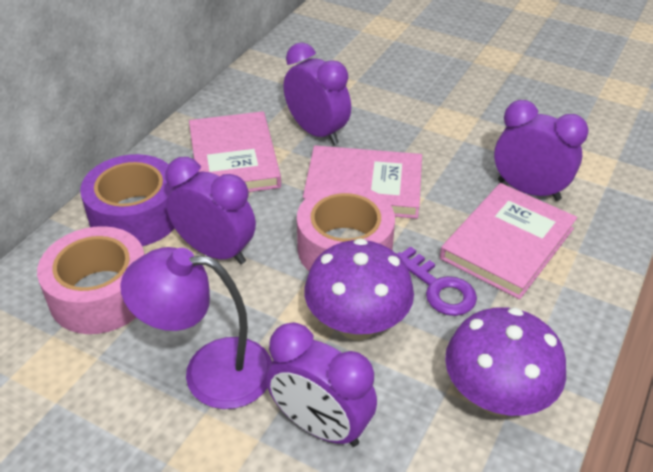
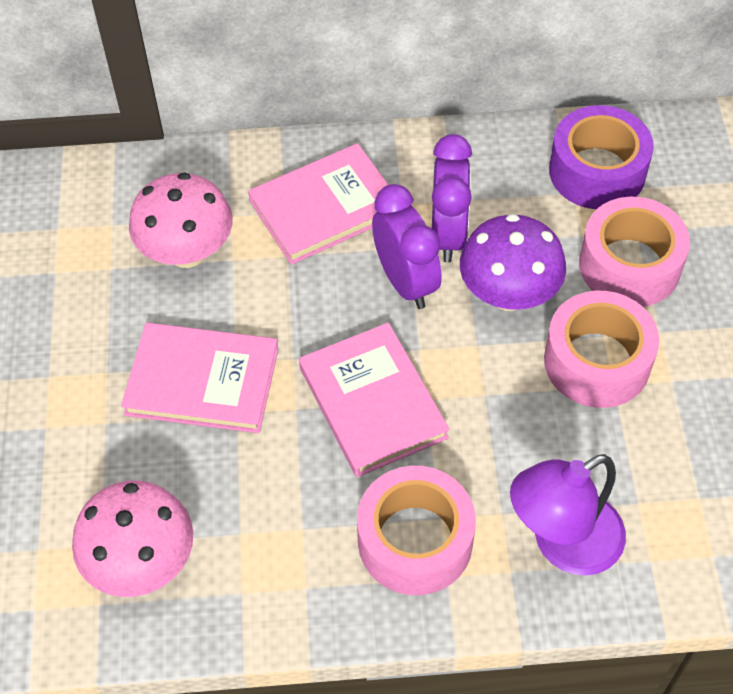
pink mushroom: 0 -> 2
pink tape: 2 -> 3
purple clock: 4 -> 2
purple key: 1 -> 0
purple mushroom: 2 -> 1

